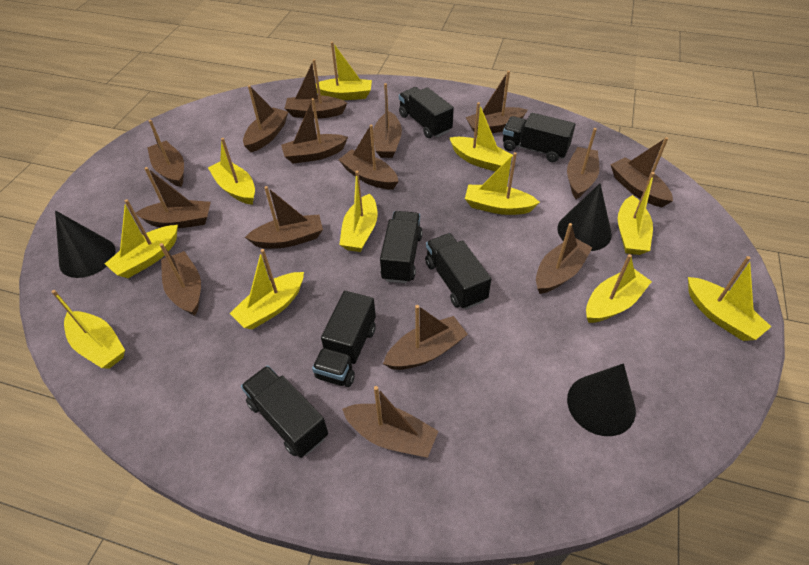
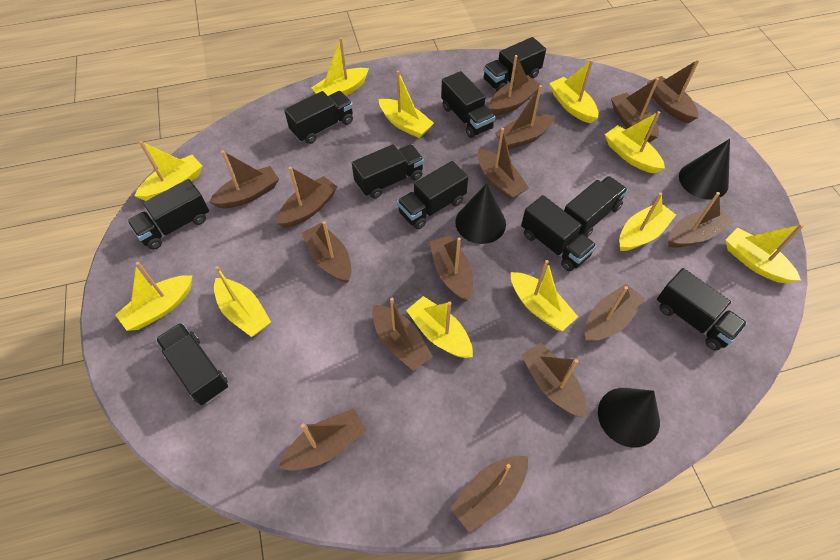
black truck: 6 -> 10

